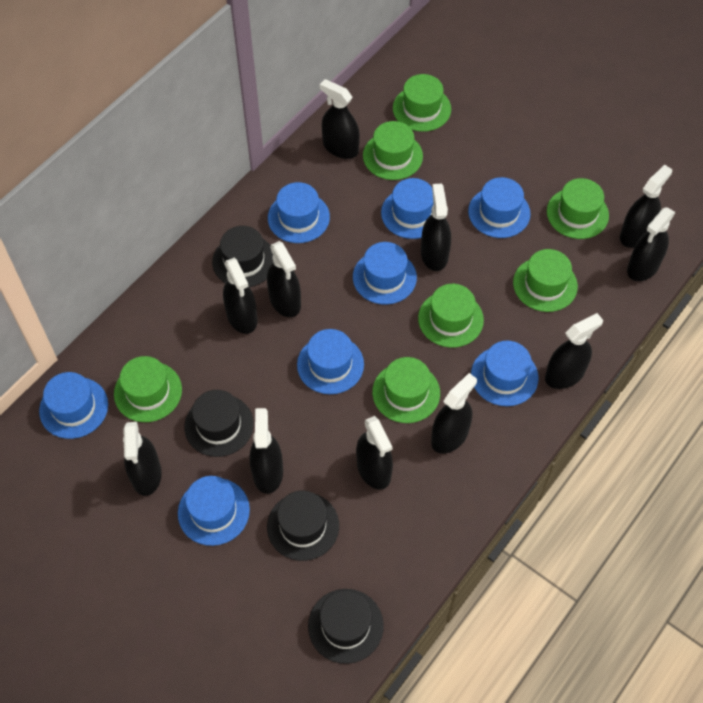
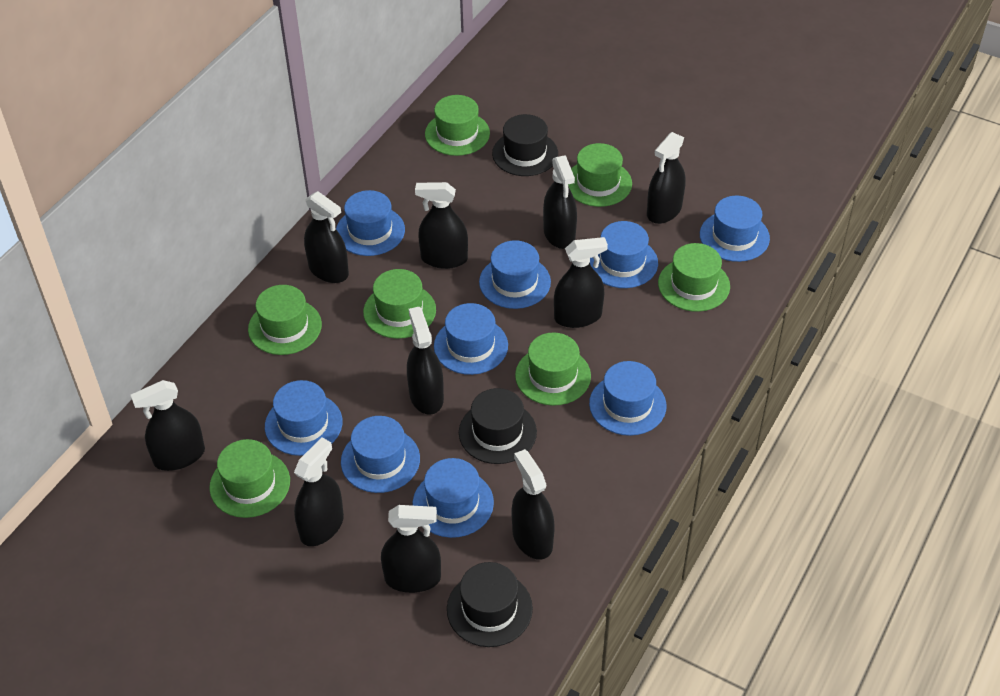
black hat: 4 -> 3
black spray bottle: 11 -> 10
blue hat: 8 -> 9

